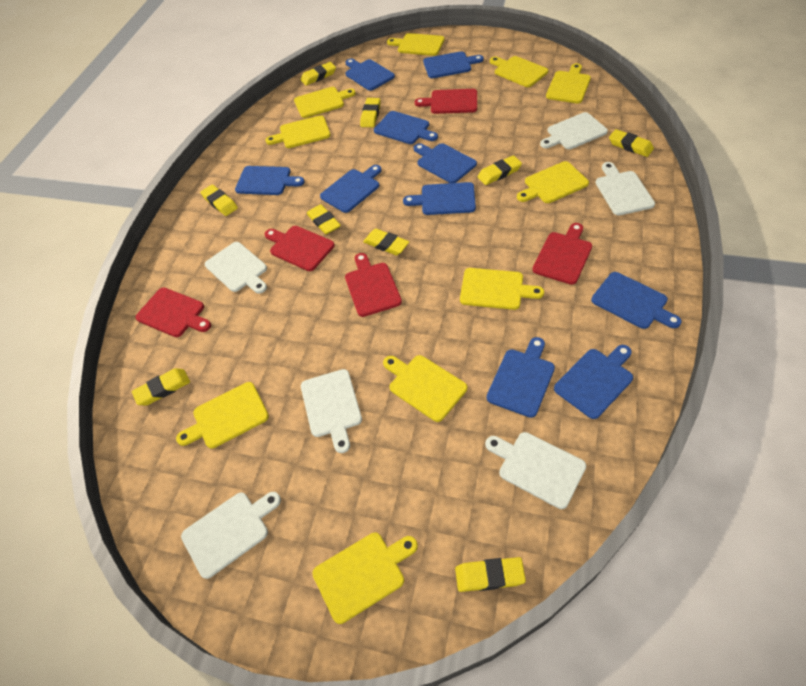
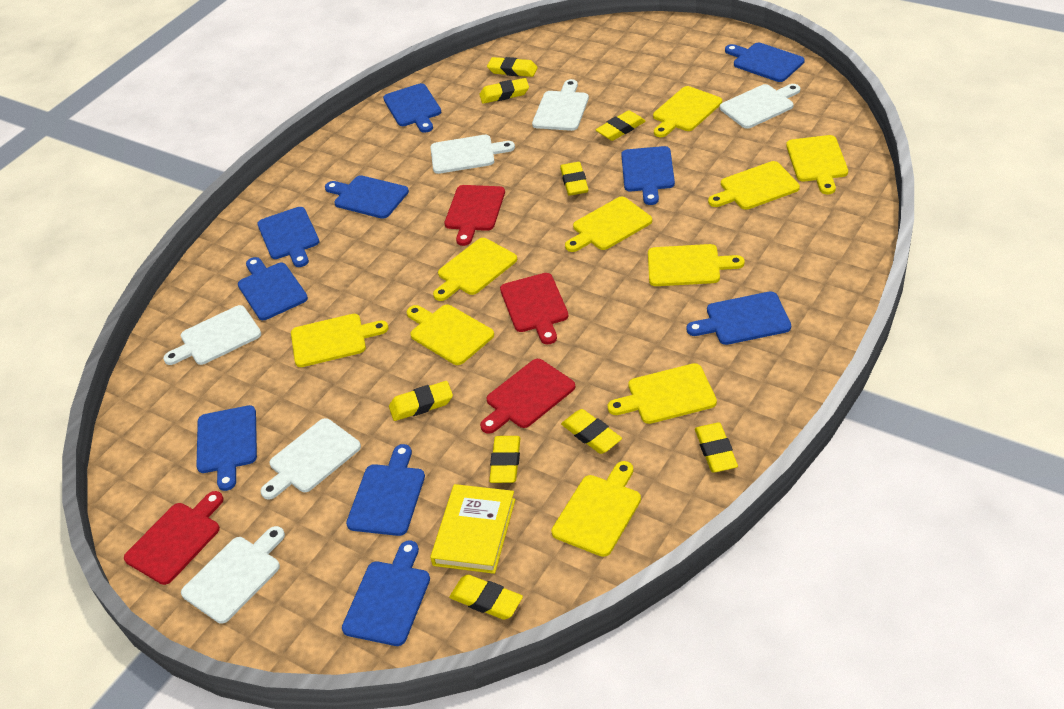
red cutting board: 5 -> 4
yellow book: 0 -> 1

